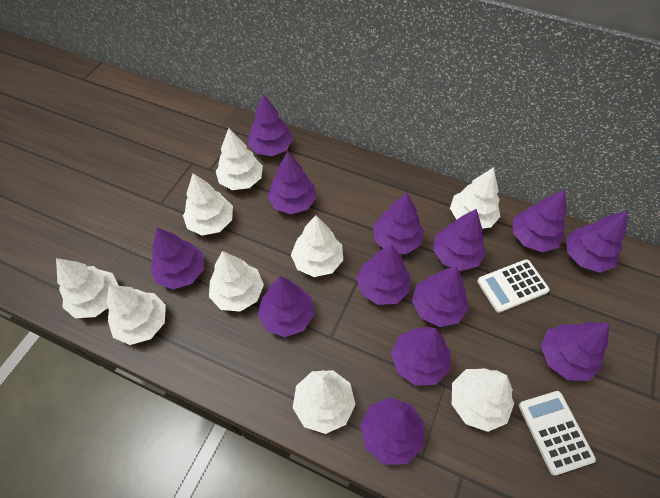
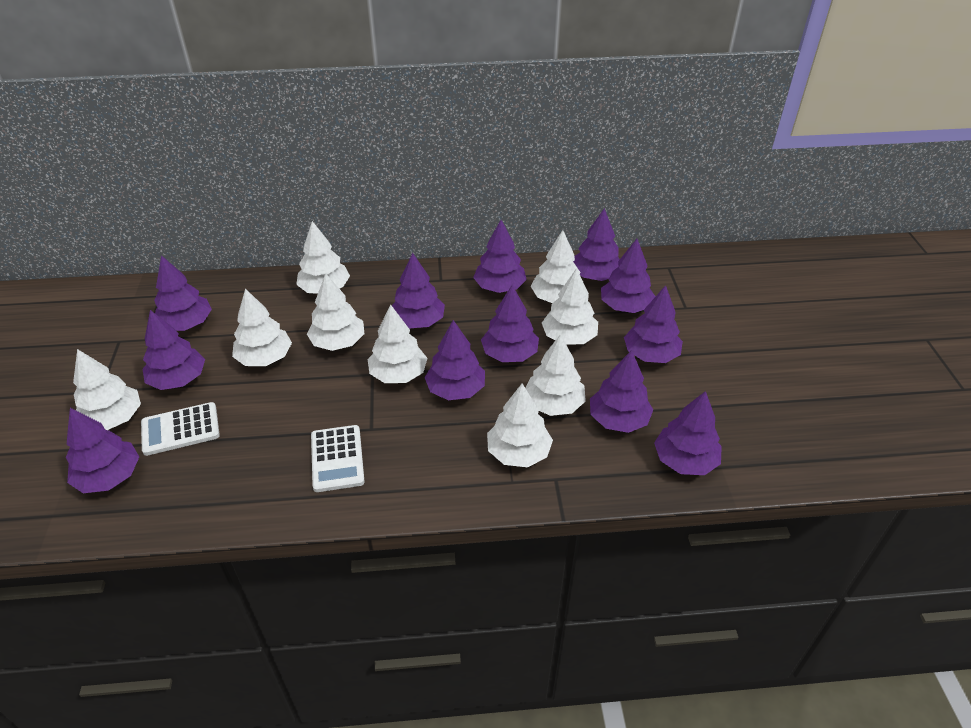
purple tree: 13 -> 12

